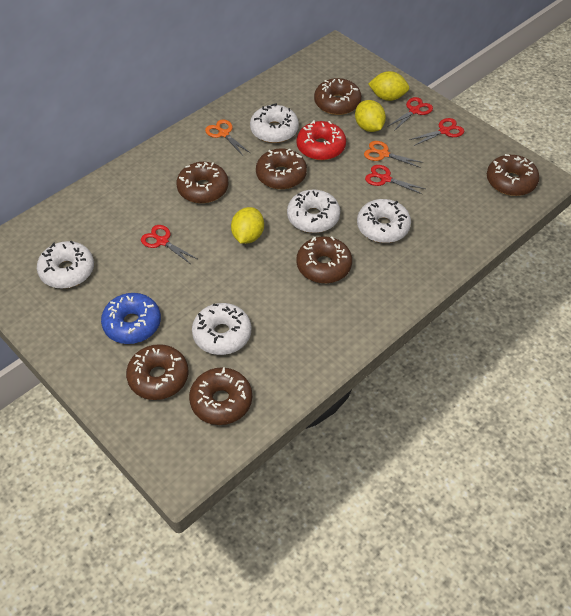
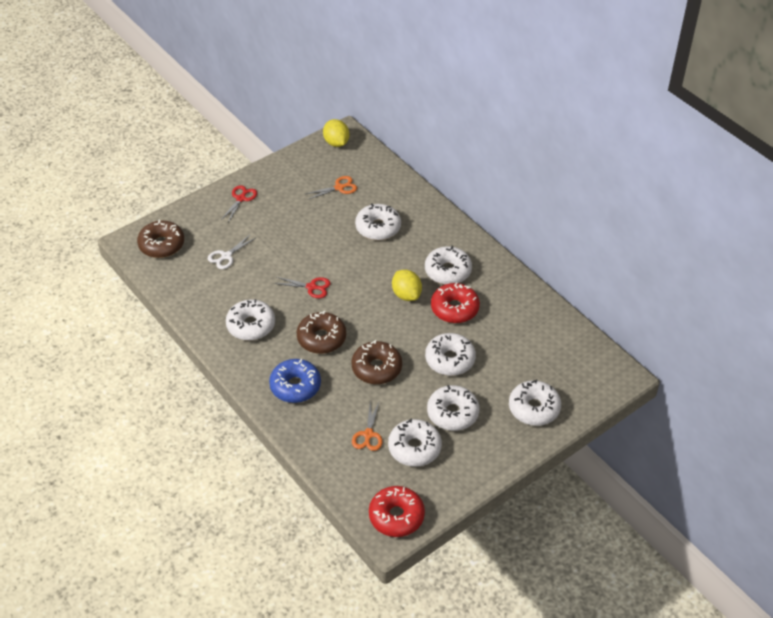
brown donut: 7 -> 3
red donut: 1 -> 2
red scissors: 4 -> 2
white donut: 5 -> 7
white scissors: 0 -> 1
yellow lemon: 3 -> 2

